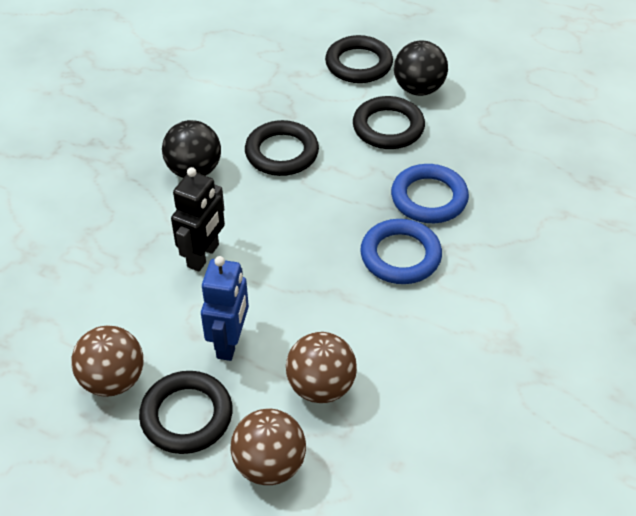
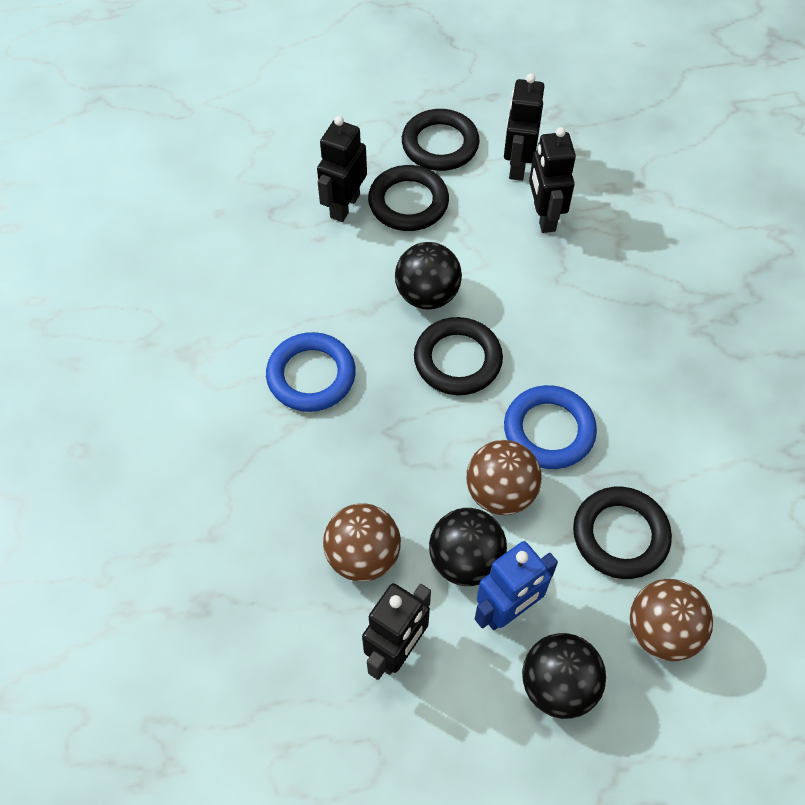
black ball: 2 -> 3
black robot: 1 -> 4

